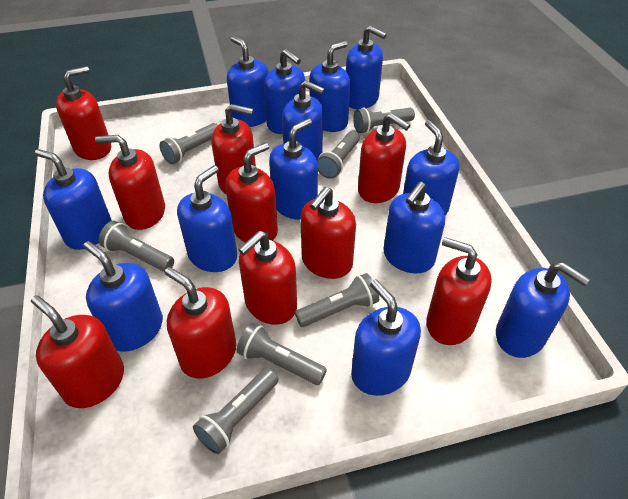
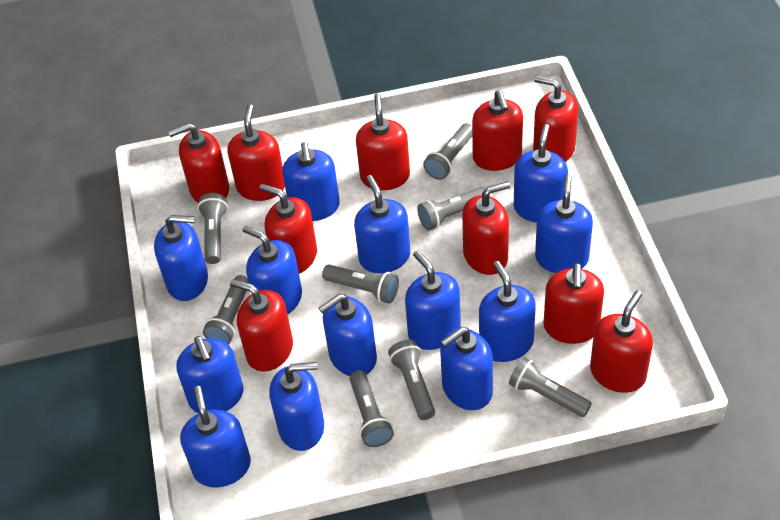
grey flashlight: 7 -> 8

